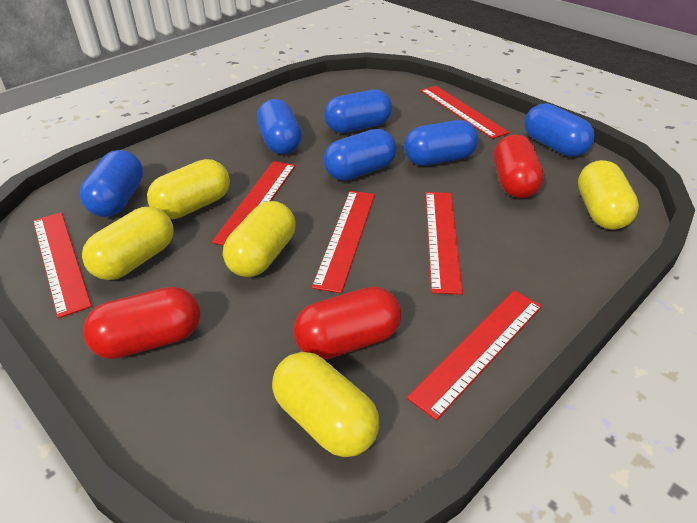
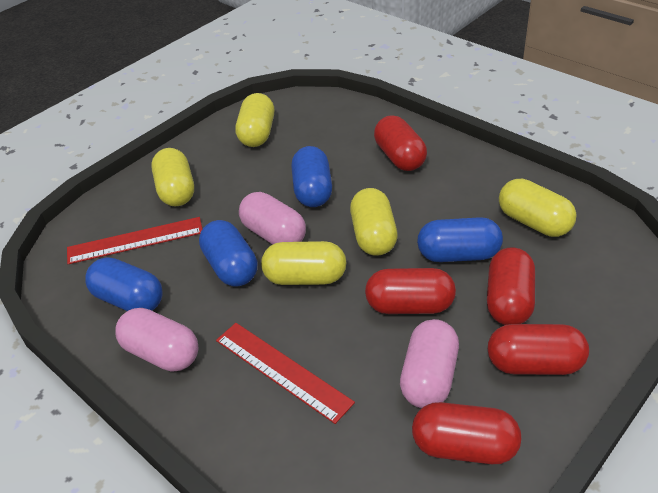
blue capsule: 6 -> 4
pink capsule: 0 -> 3
red capsule: 3 -> 5
red ruler: 6 -> 2

